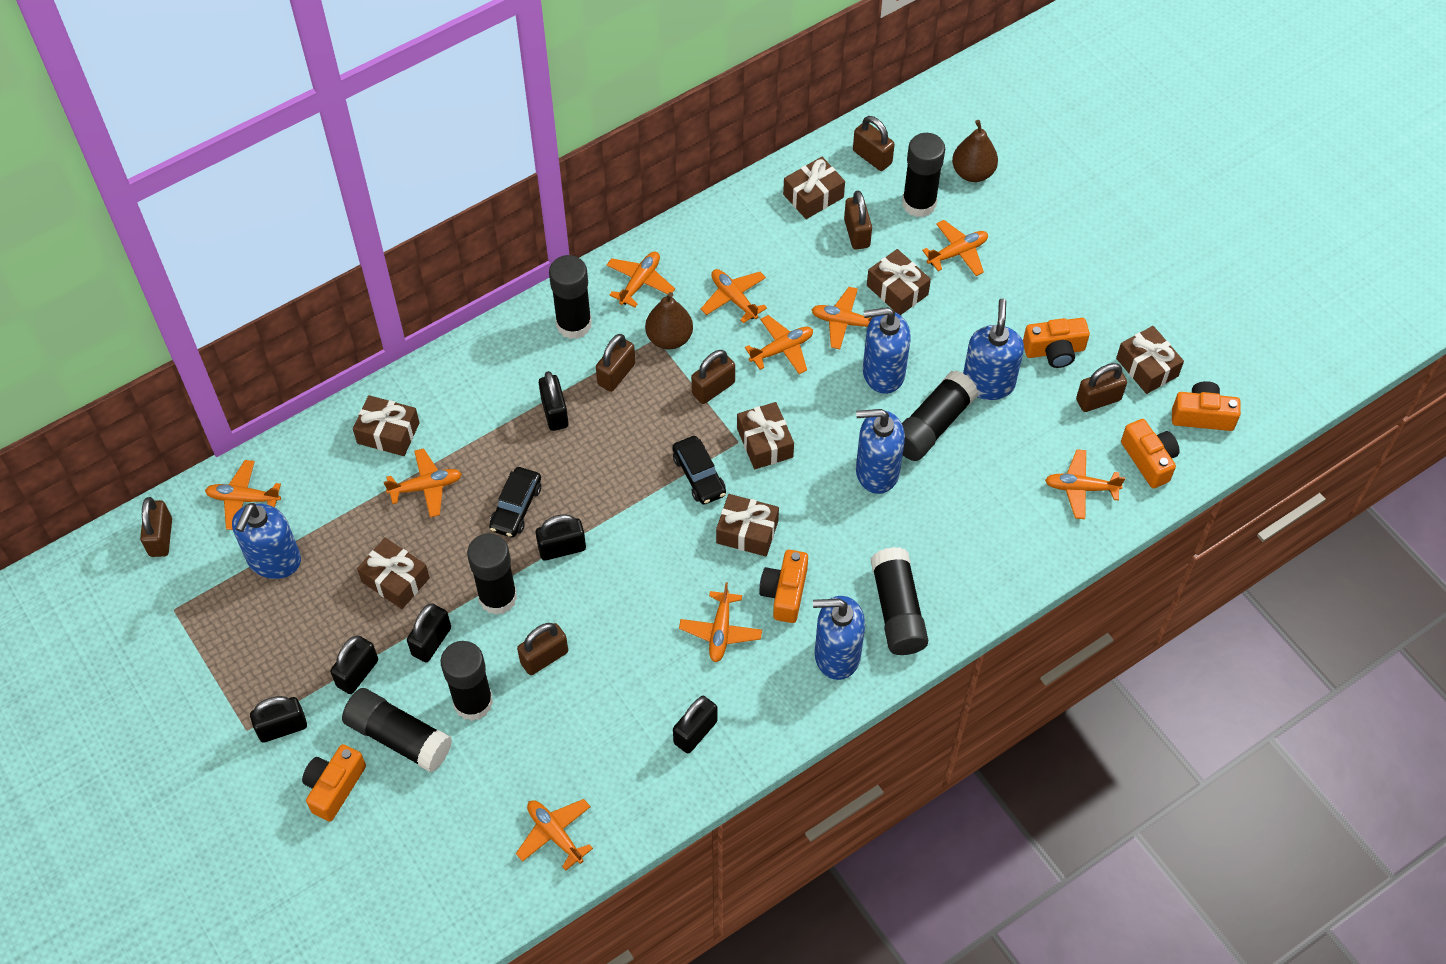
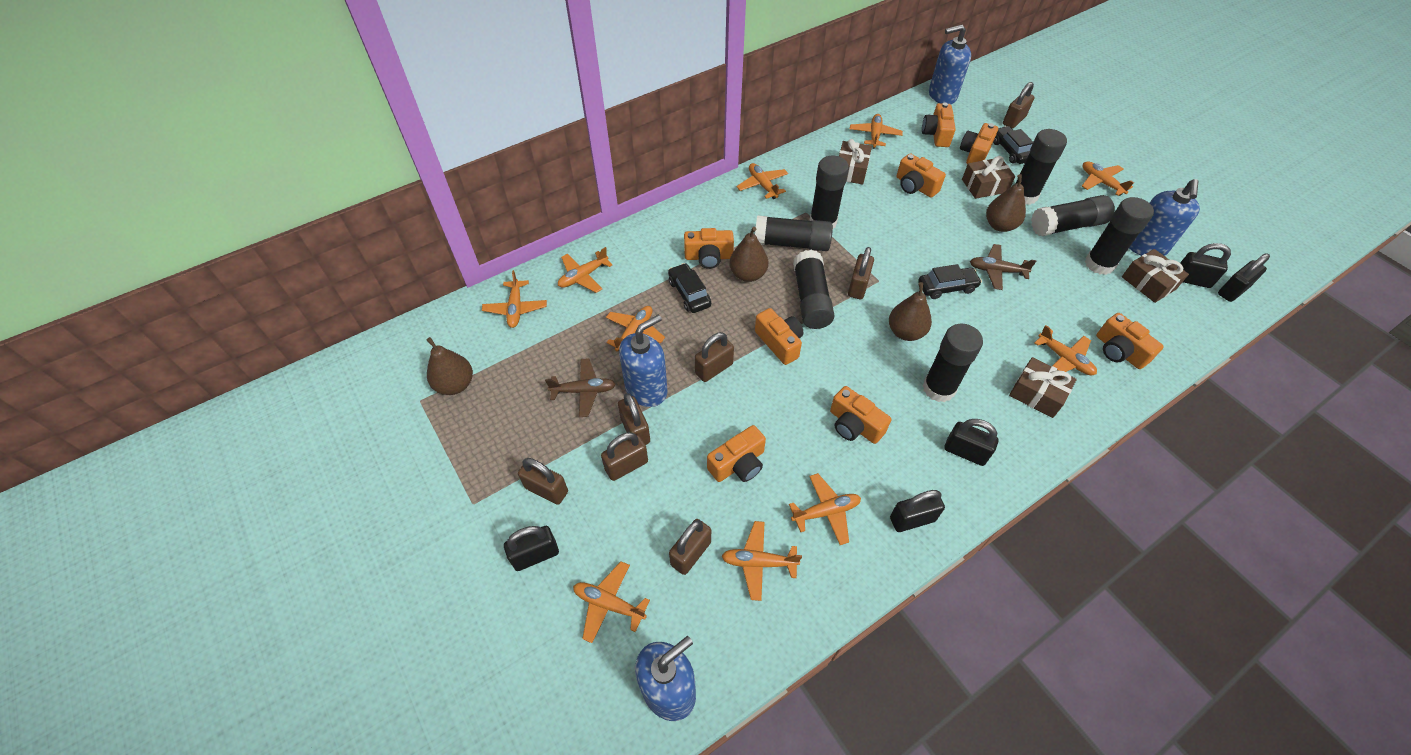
black car: 2 -> 3
black padlock: 6 -> 5
blue soap dispenser: 5 -> 4
brown gift: 7 -> 4
brown pear: 2 -> 4
brown plane: 0 -> 2
orange camera: 5 -> 8

